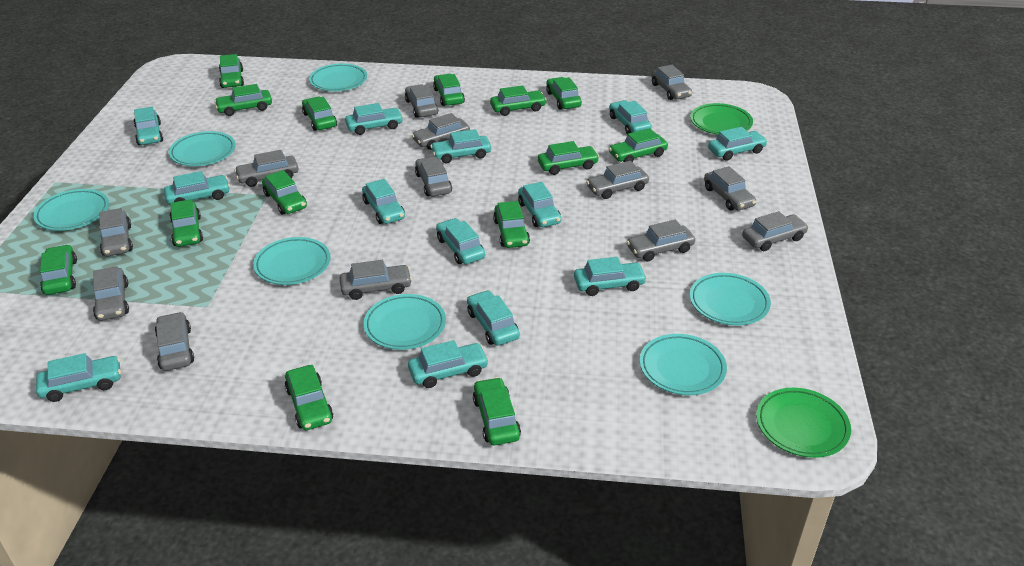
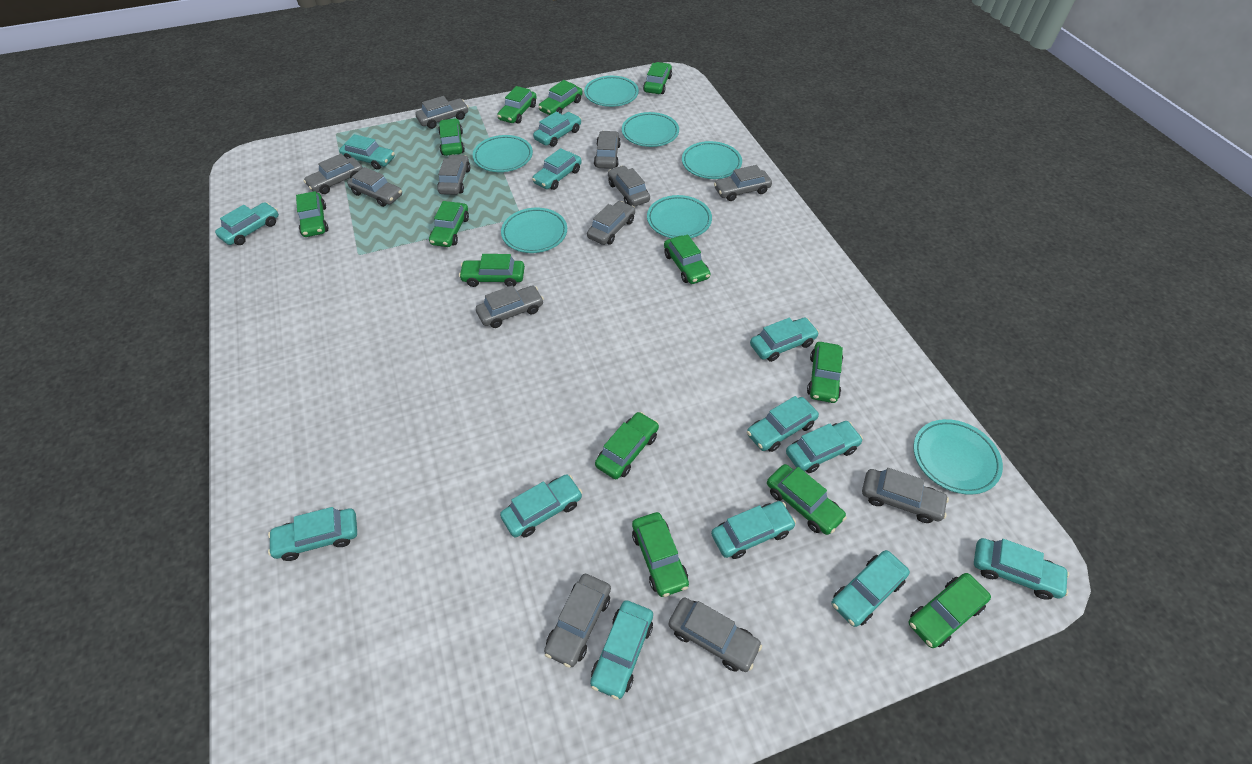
green car: 14 -> 13
green plate: 2 -> 0
grey car: 13 -> 12

